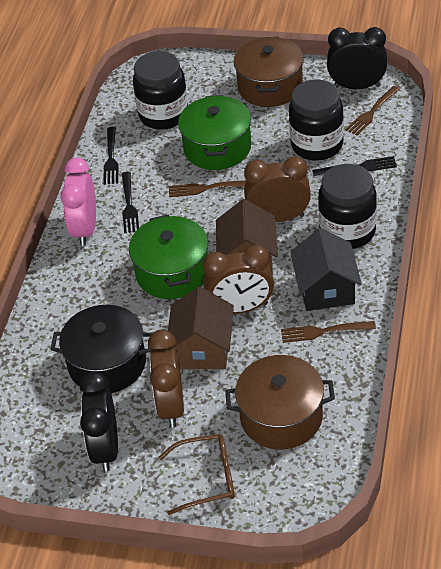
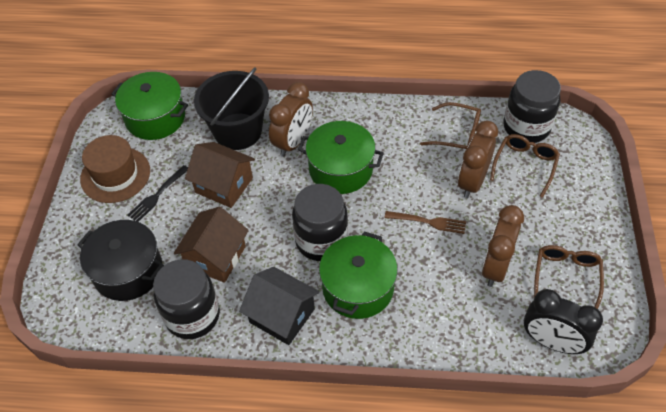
black bucket: 0 -> 1
black clock: 2 -> 1
black fork: 3 -> 1
brown fork: 3 -> 1
brown glasses: 1 -> 3
brown hat: 0 -> 1
brown pot: 2 -> 0
green pot: 2 -> 3
pink clock: 1 -> 0

